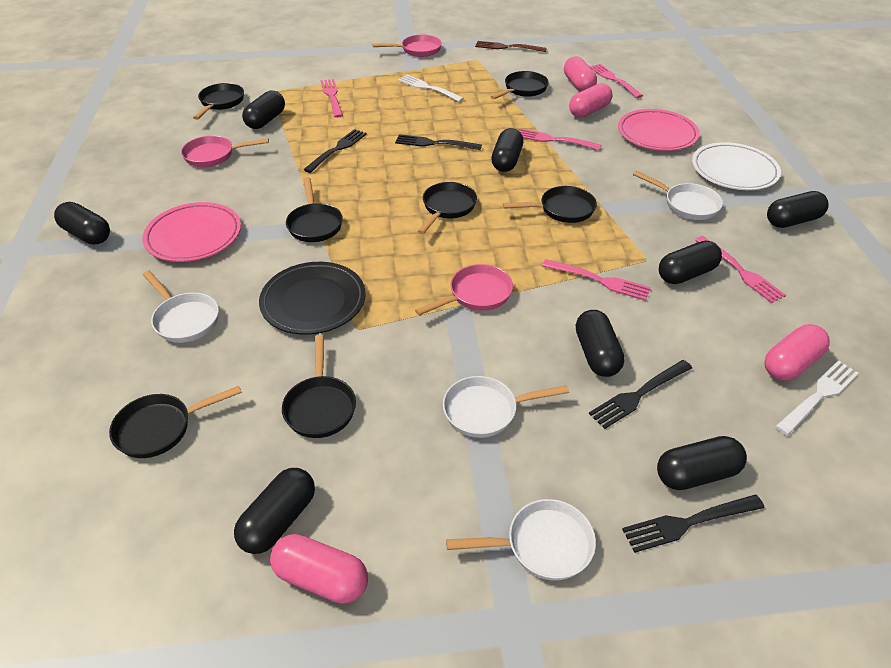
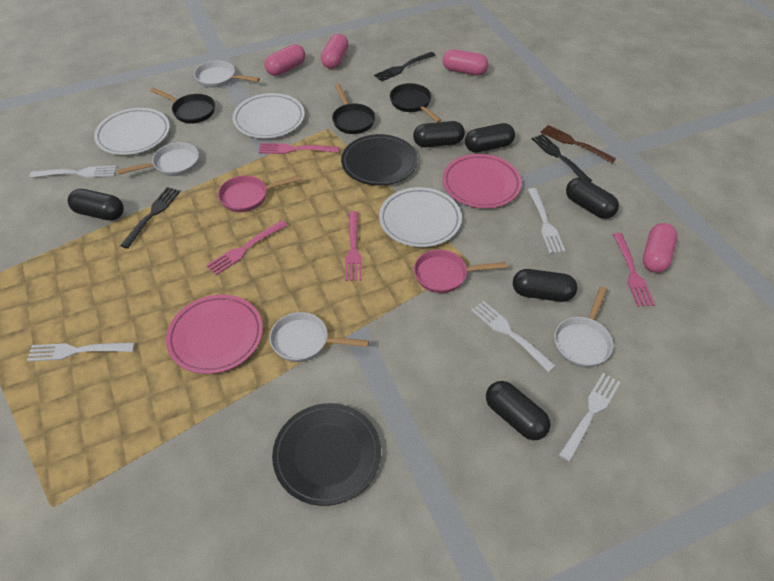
black capsule: 8 -> 6
black fork: 4 -> 3
black pan: 7 -> 3
black plate: 1 -> 2
pink fork: 5 -> 4
pink pan: 3 -> 2
white fork: 2 -> 5
white plate: 1 -> 3

